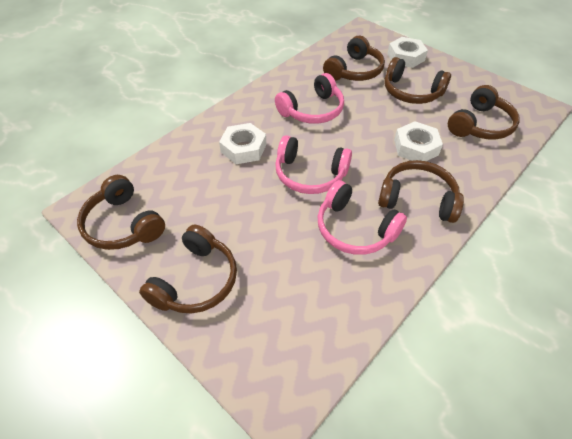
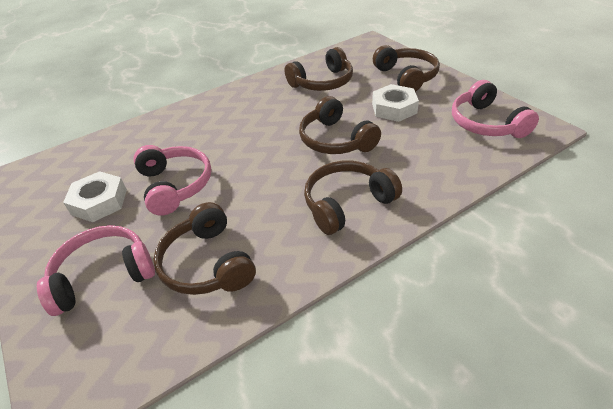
brown headphones: 6 -> 5
white nut: 3 -> 2

